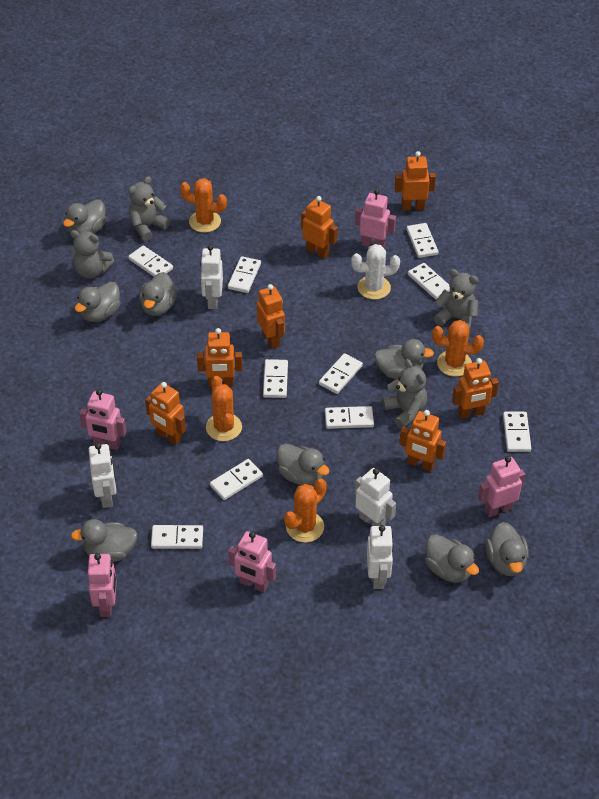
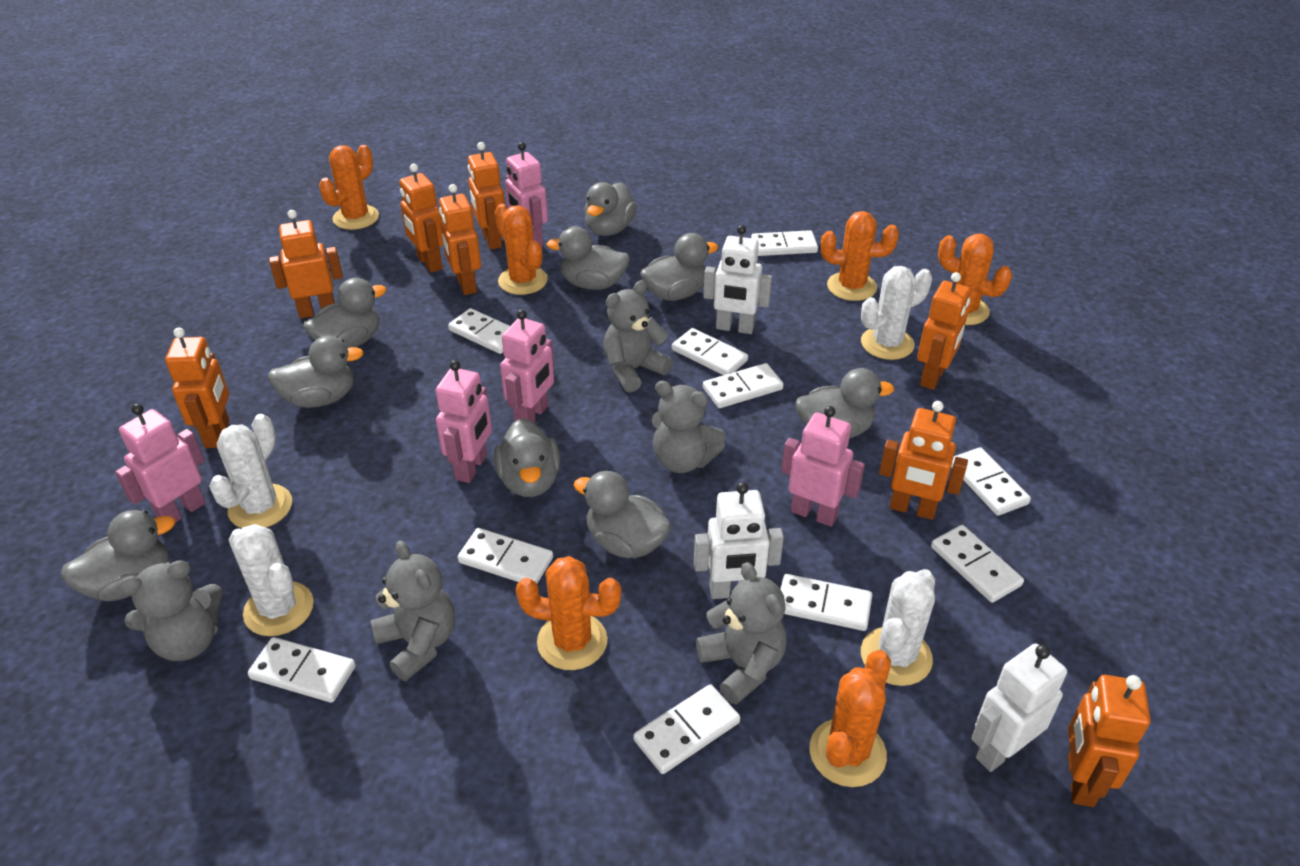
grey duck: 8 -> 9
grey teddy bear: 4 -> 5
orange cactus: 4 -> 6
orange robot: 7 -> 8
white cactus: 1 -> 4
white robot: 4 -> 3

